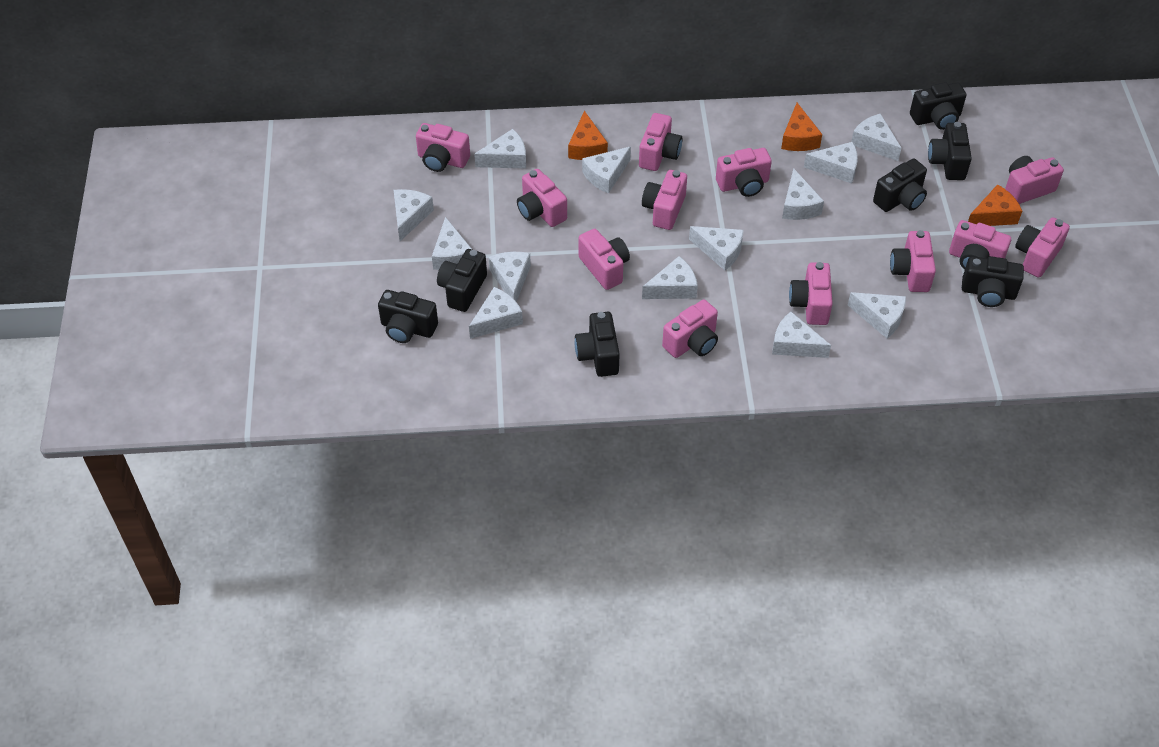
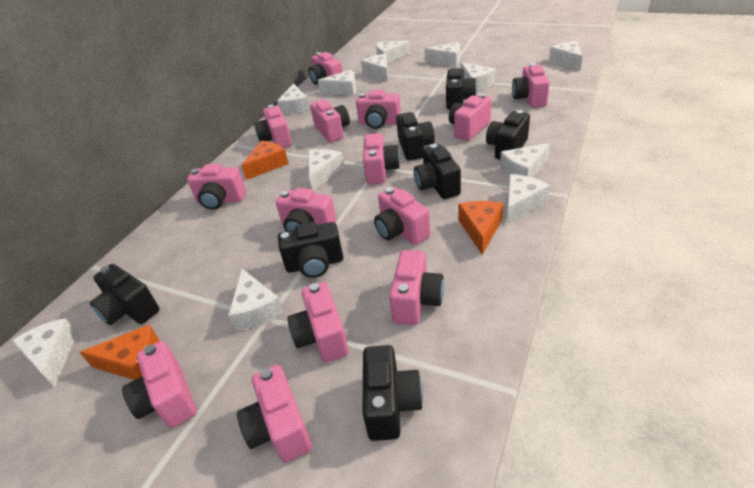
pink camera: 12 -> 14
white cheese: 13 -> 12

